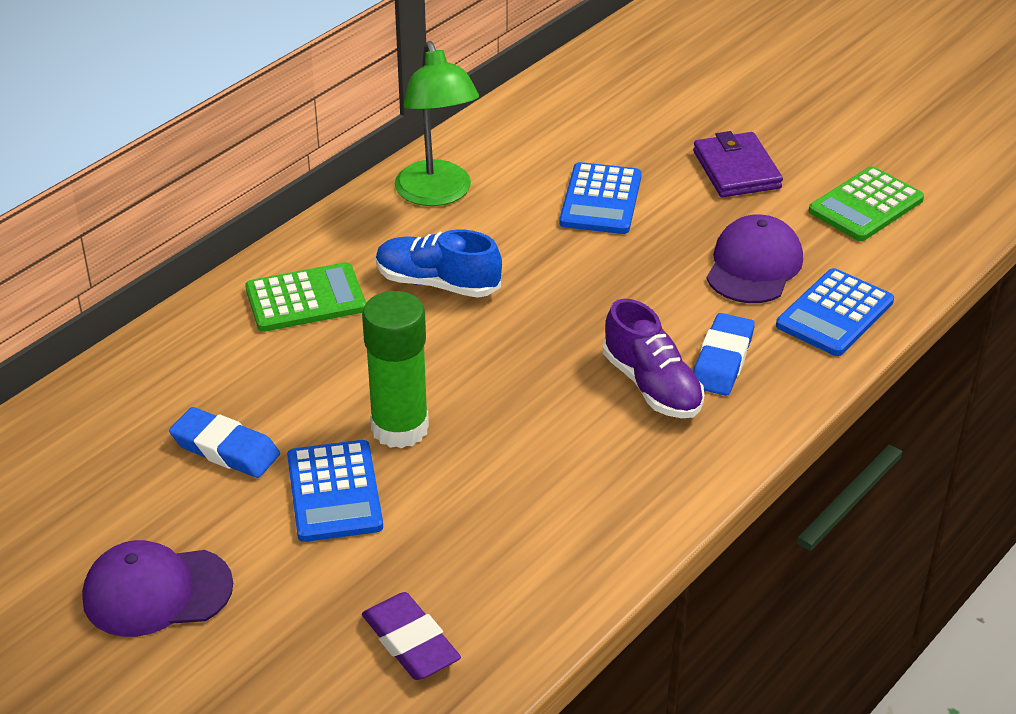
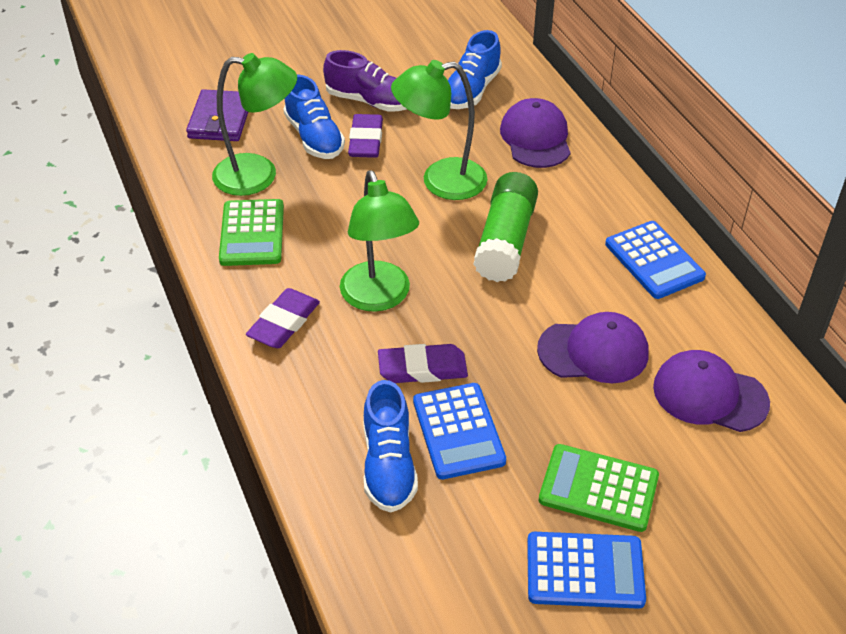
blue eraser: 2 -> 0
blue shoe: 1 -> 3
green lamp: 1 -> 3
purple cap: 2 -> 3
purple eraser: 1 -> 3

